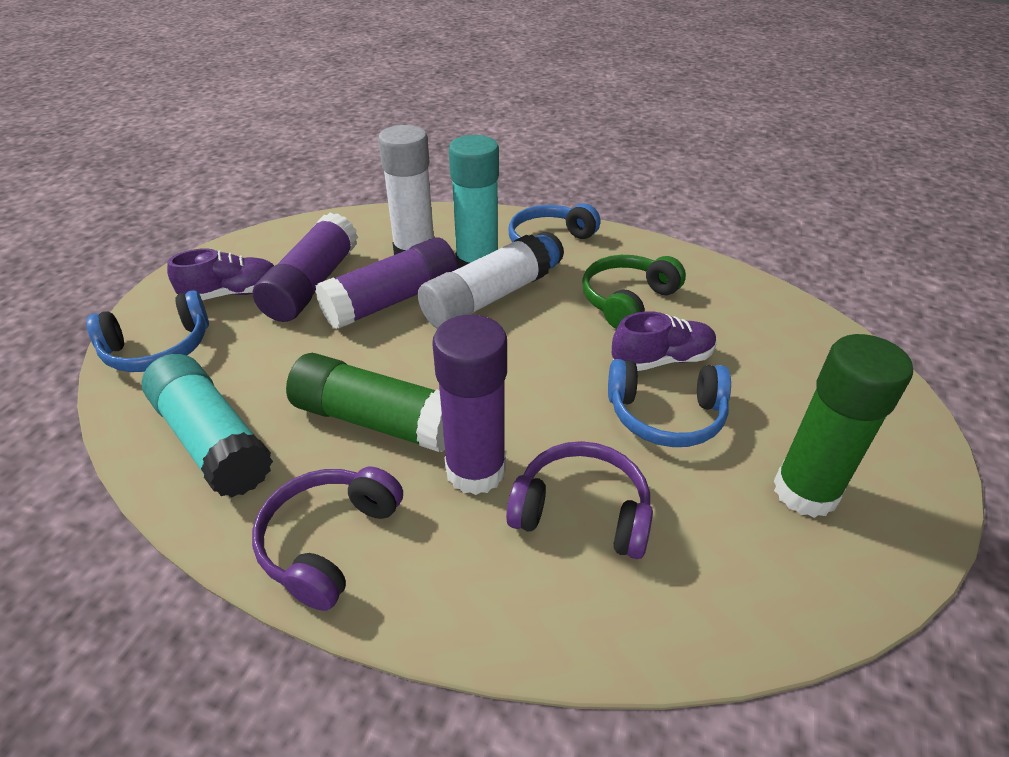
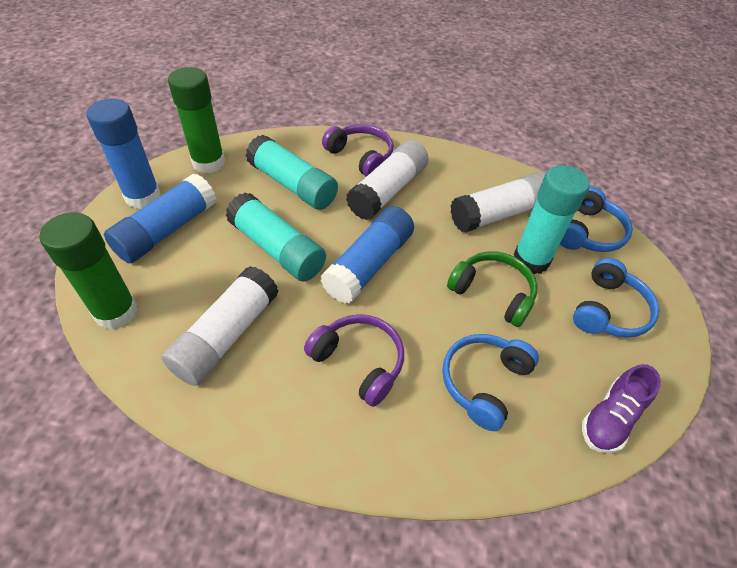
blue glue stick: 0 -> 3
purple glue stick: 3 -> 0
purple shoe: 2 -> 1
turquoise glue stick: 2 -> 3
white glue stick: 2 -> 3

